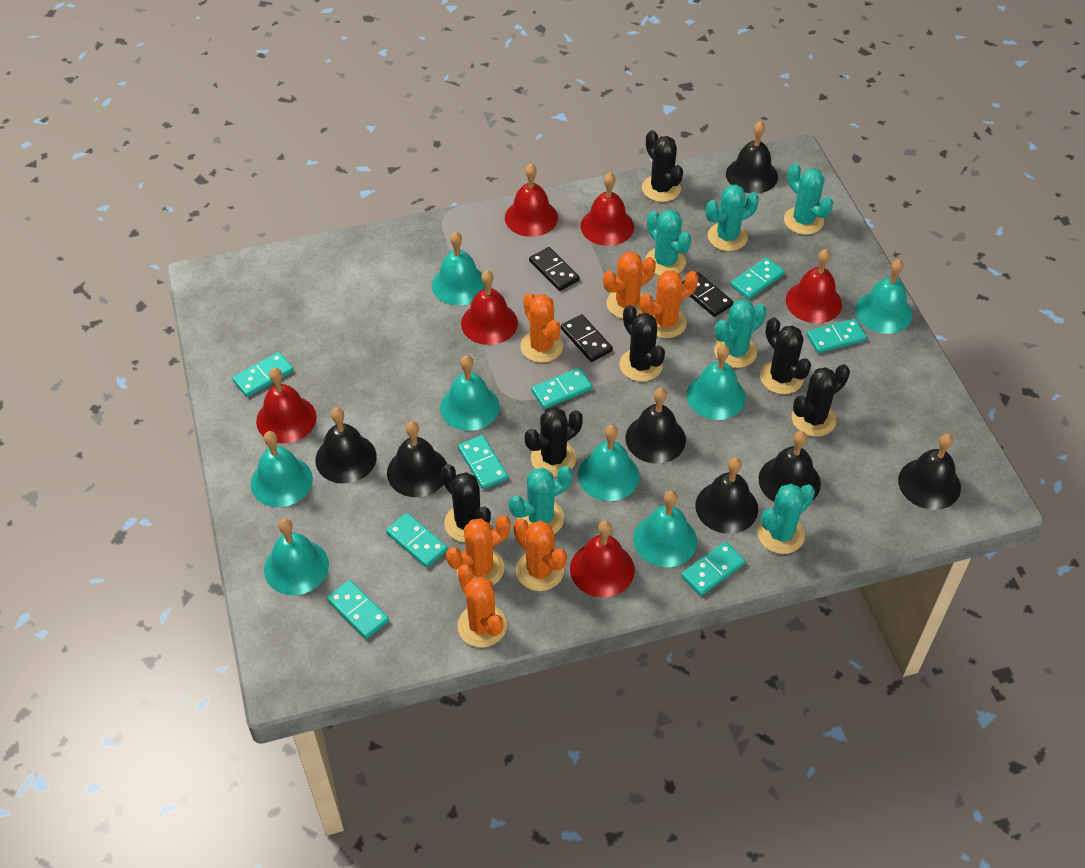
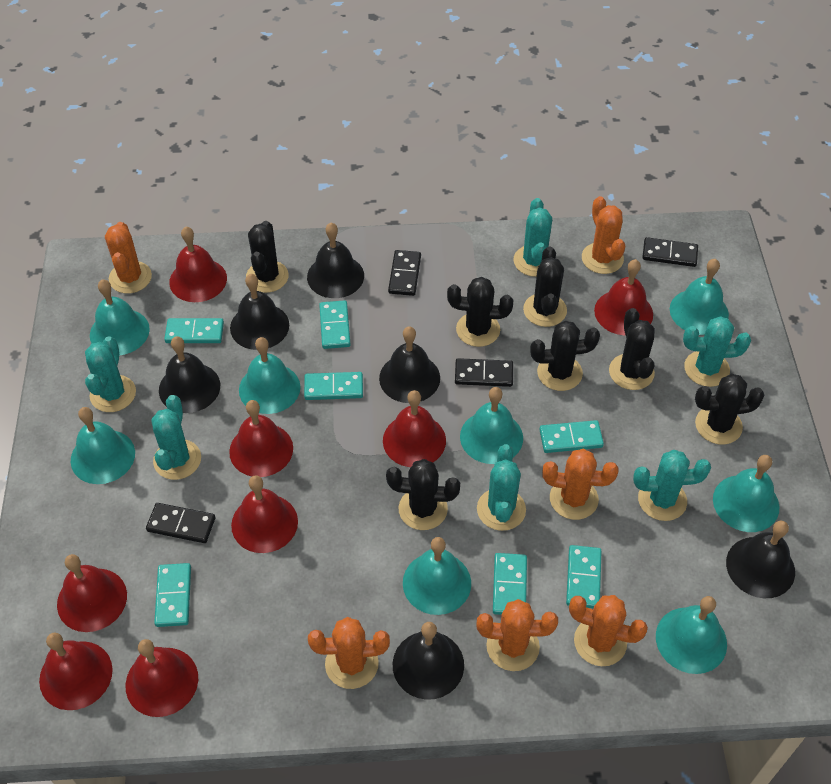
black bell: 7 -> 6
black cactus: 6 -> 7
black domino: 3 -> 4
red bell: 6 -> 8
turquoise domino: 8 -> 7

